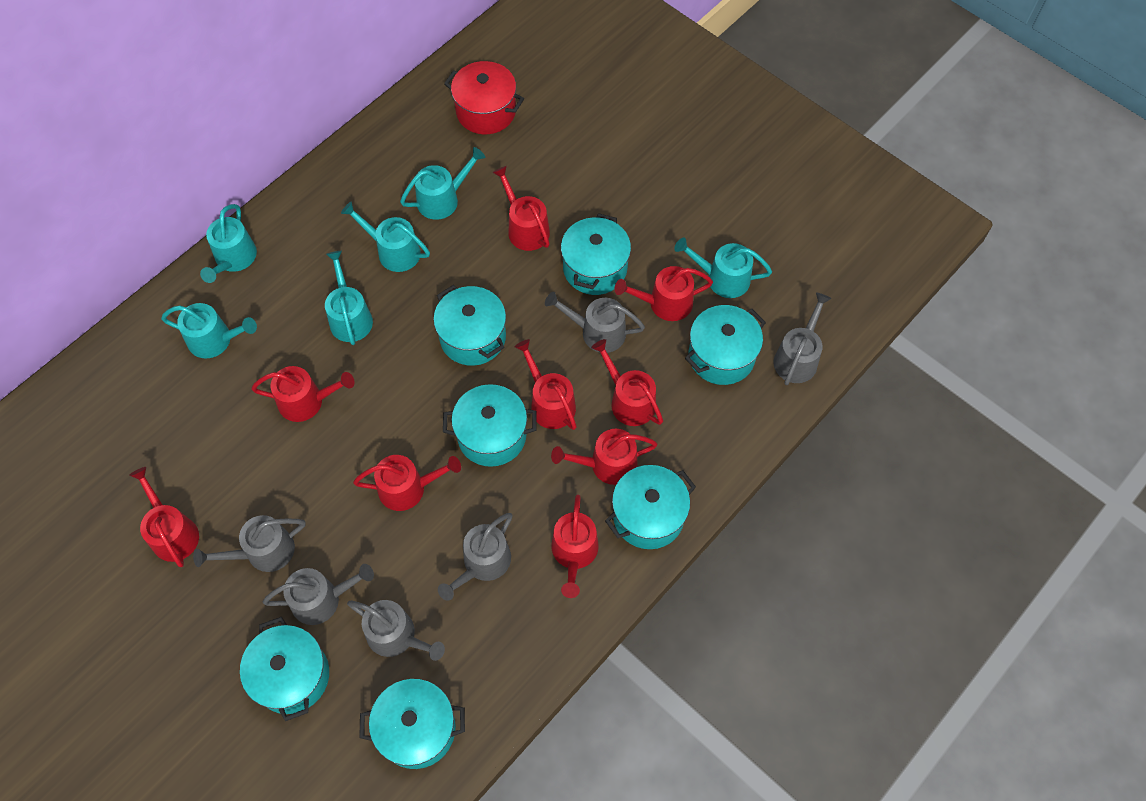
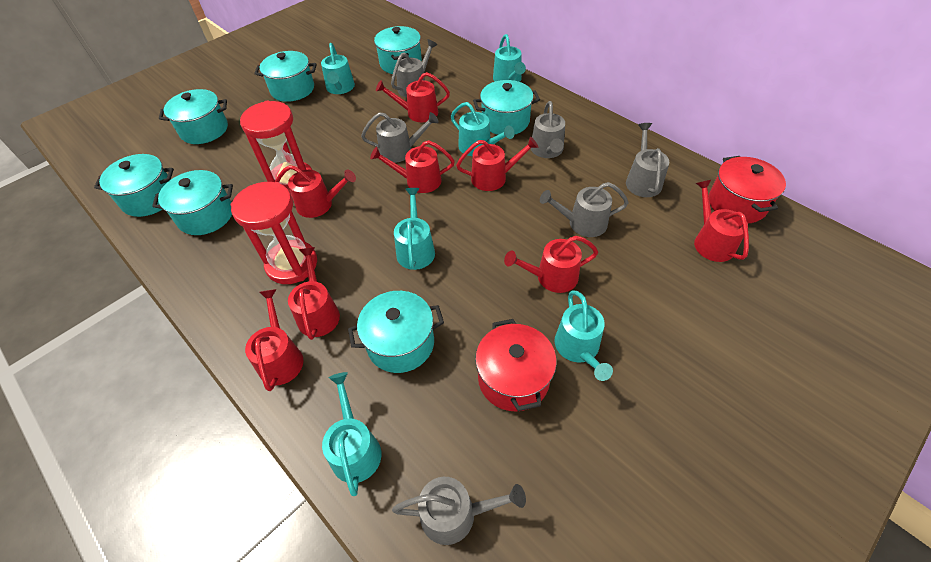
red hourglass: 0 -> 2
red pot: 1 -> 2
red watering can: 9 -> 8

